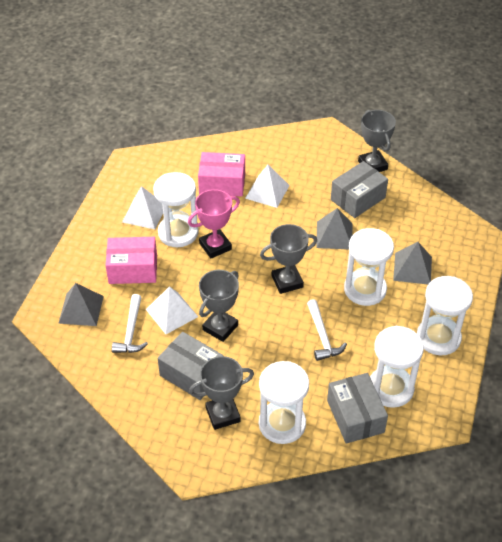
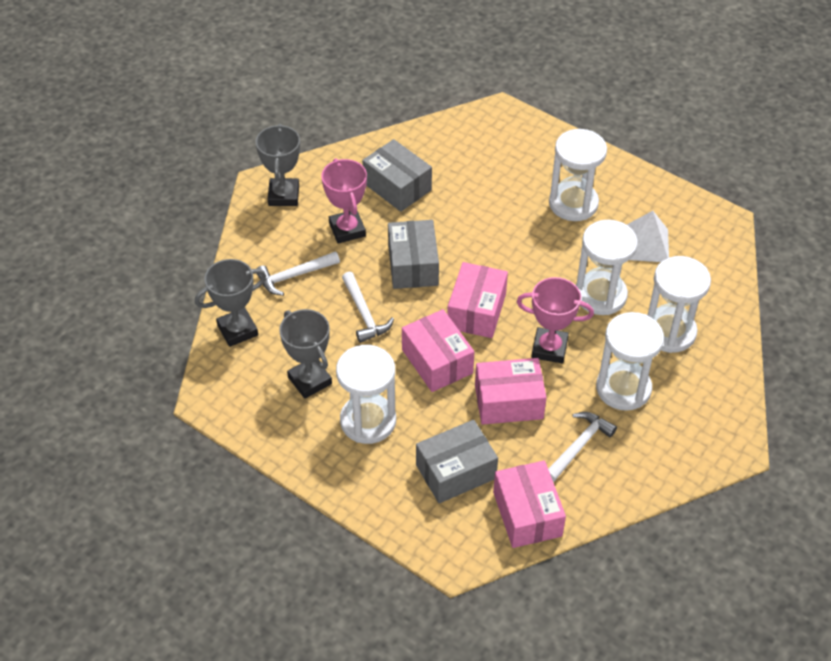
grey pyramid: 3 -> 0
grey trophy: 4 -> 3
pink box: 2 -> 4
pink trophy: 1 -> 2
white hammer: 2 -> 3
white pyramid: 3 -> 1

